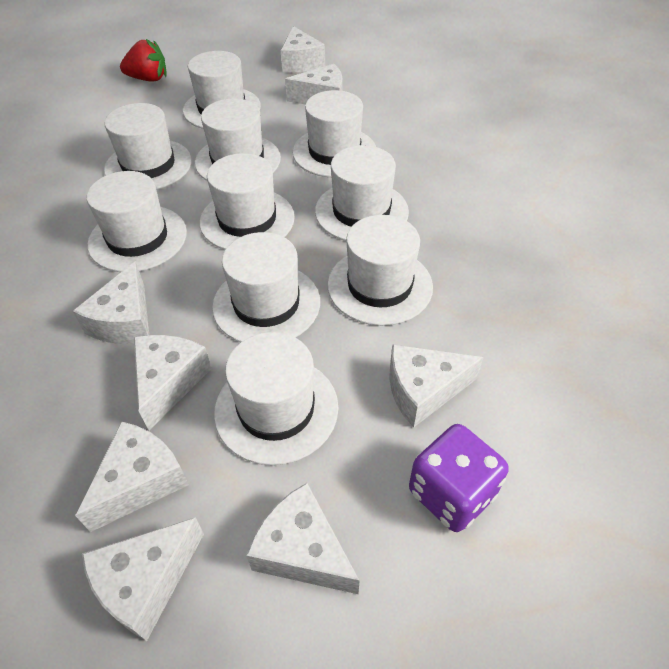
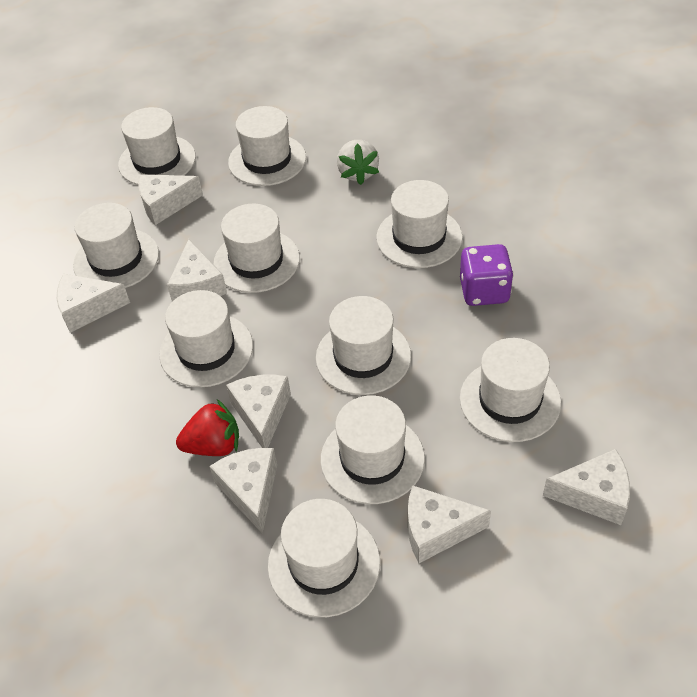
white cheese: 8 -> 7
white strawberry: 0 -> 1

